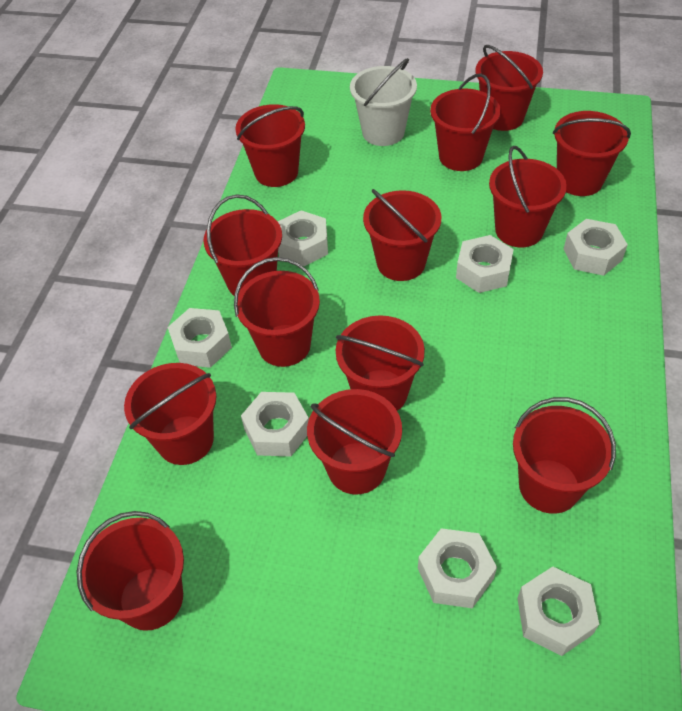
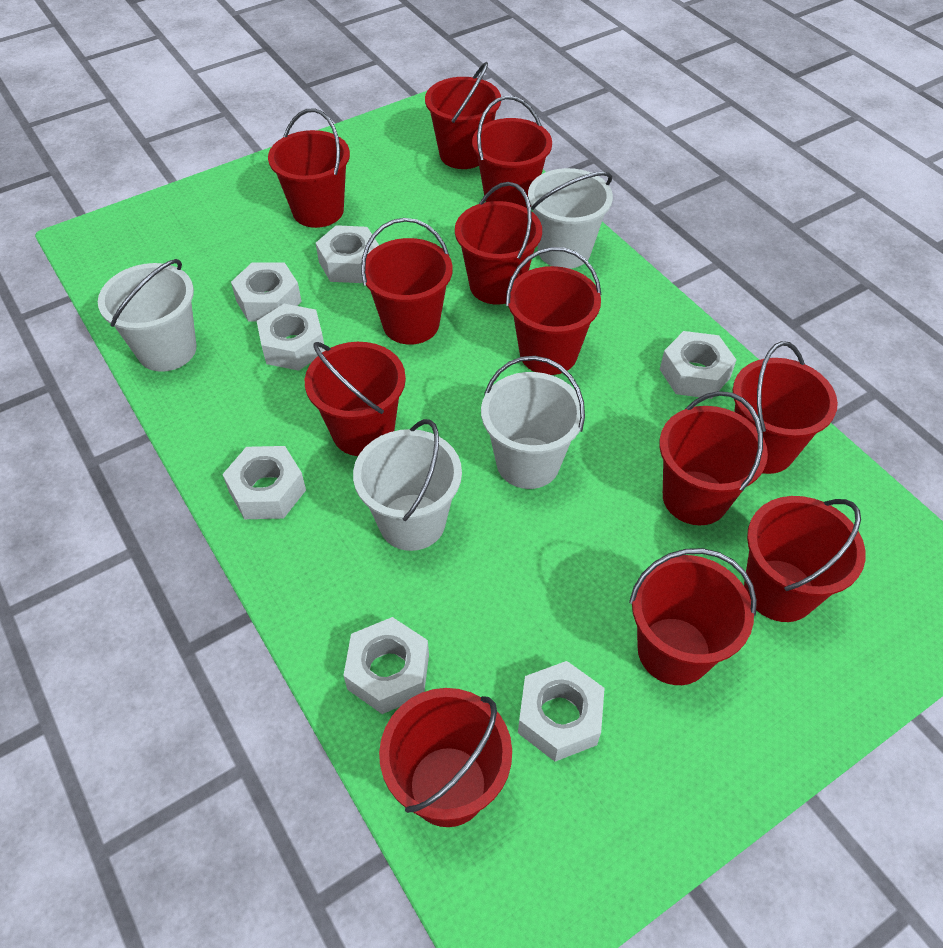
red bucket: 13 -> 12
white bucket: 1 -> 4

